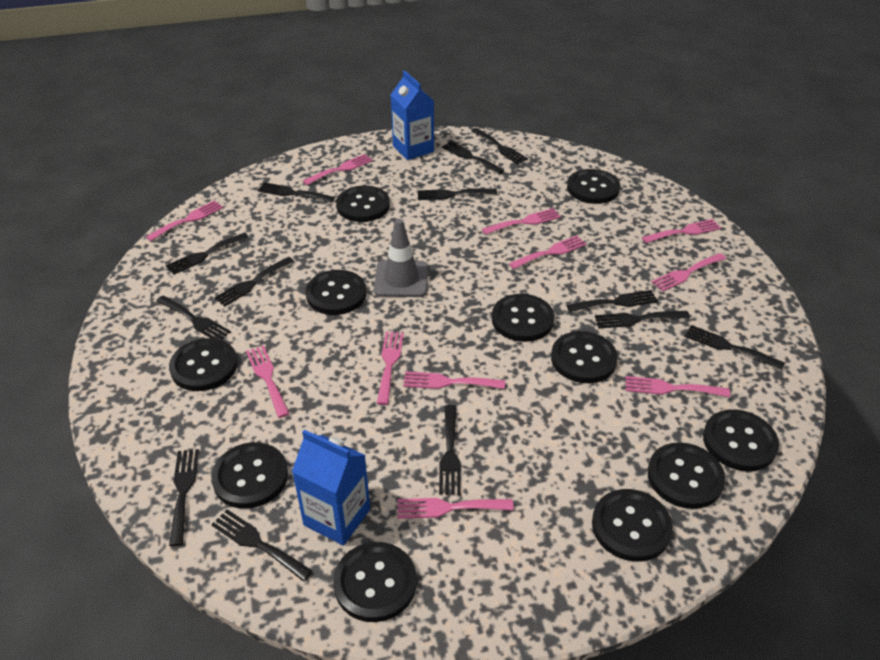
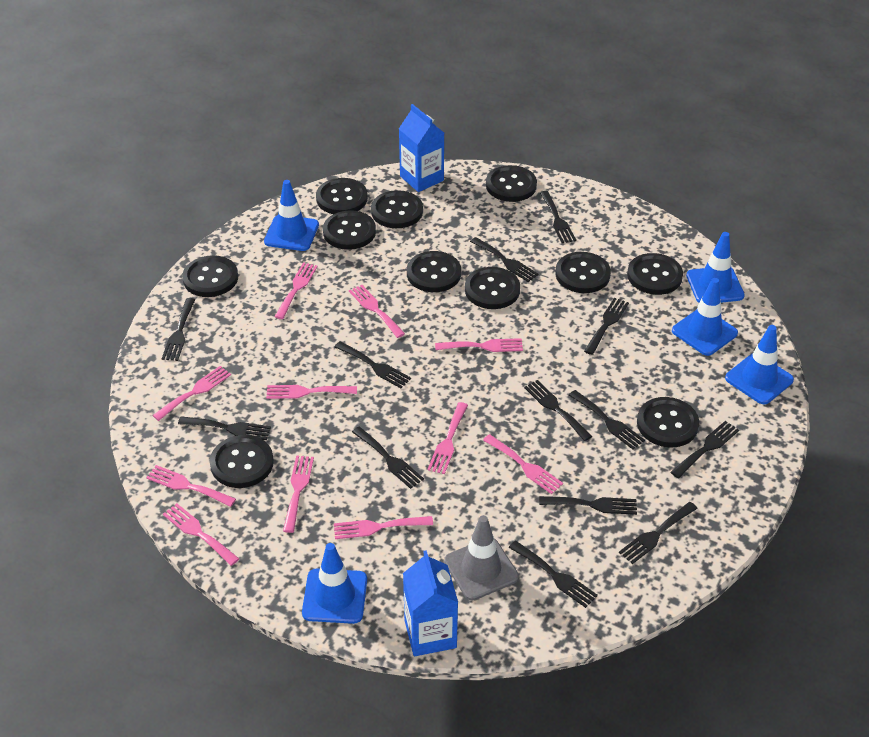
blue traffic cone: 0 -> 5

